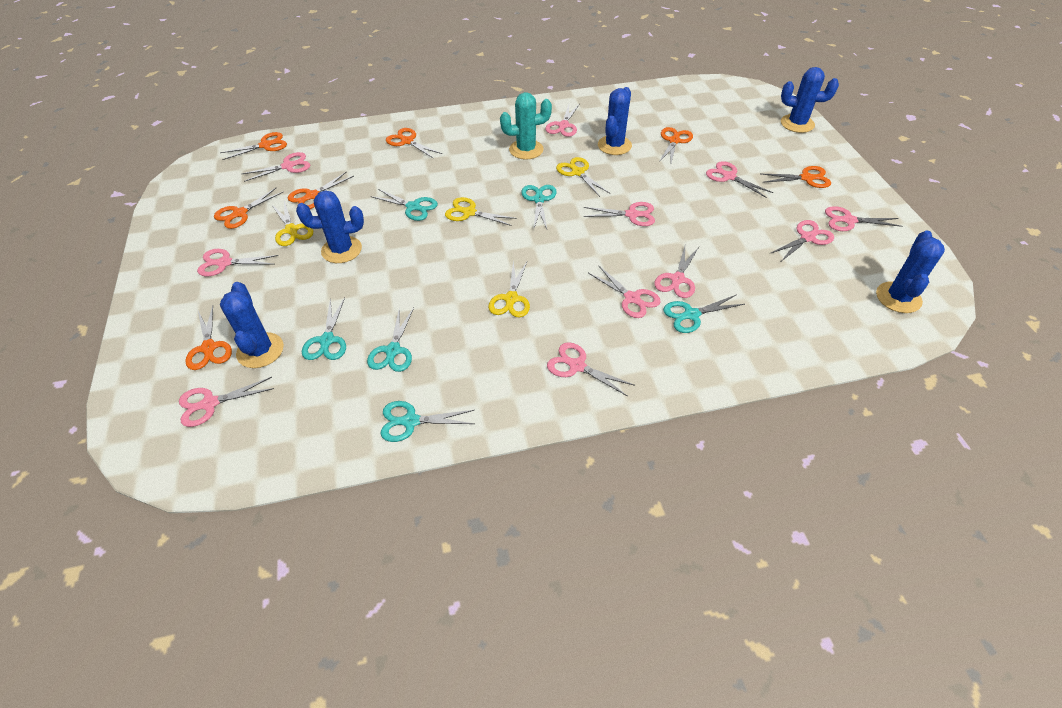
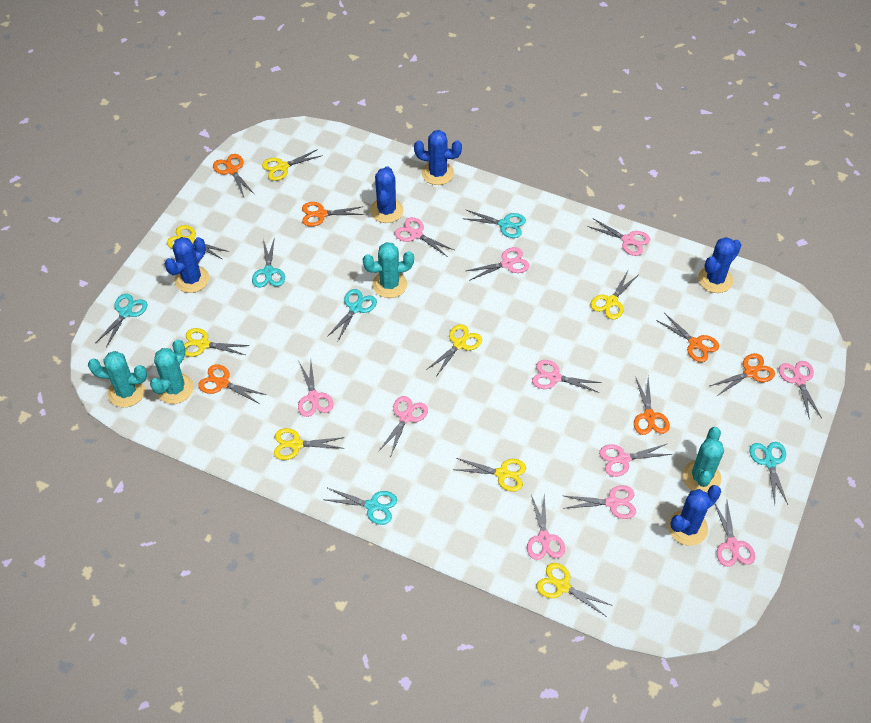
orange scissors: 7 -> 6
turquoise cactus: 1 -> 4
yellow scissors: 4 -> 8

